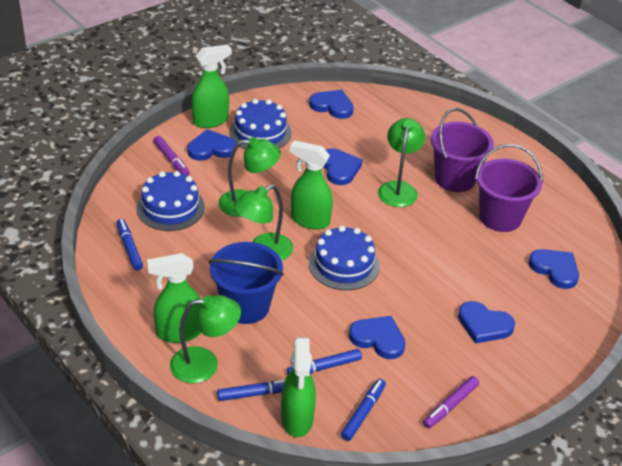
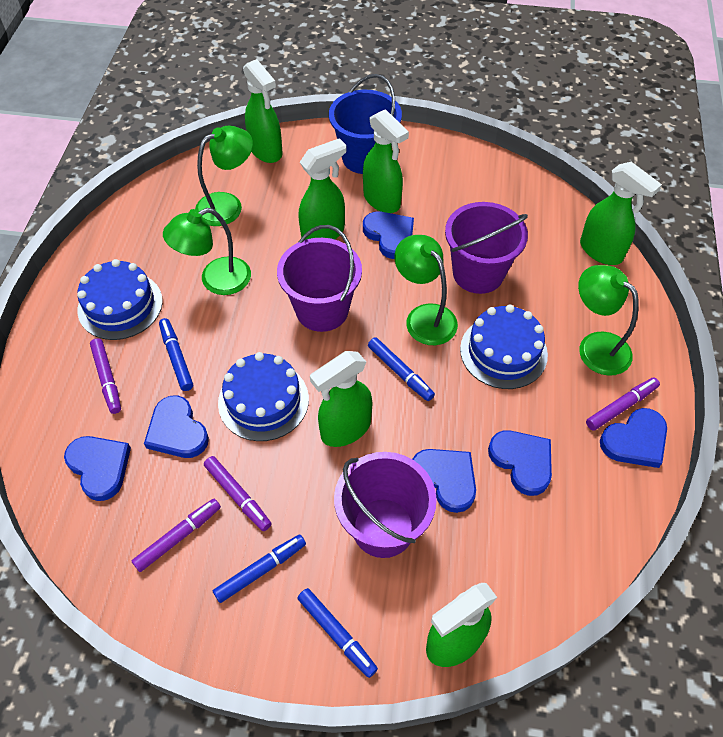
green spray bottle: 4 -> 6
purple bucket: 2 -> 3
purple marker: 2 -> 4

